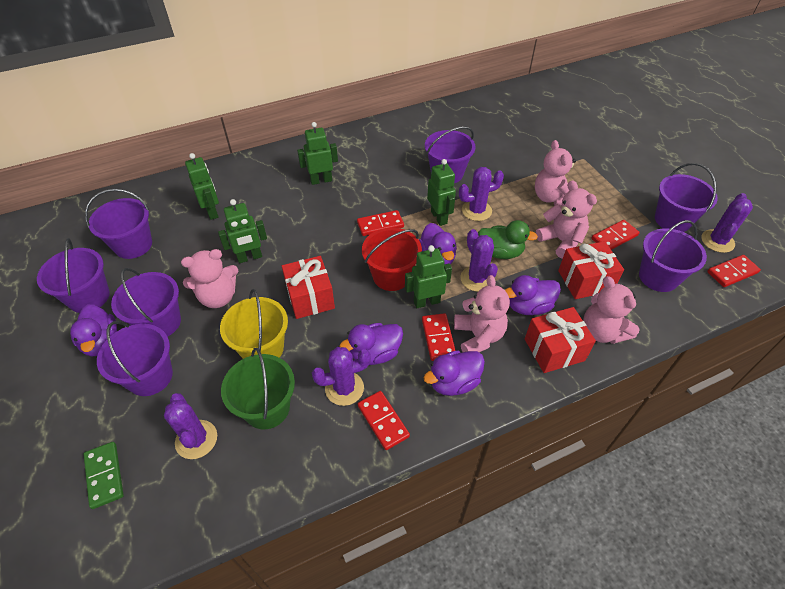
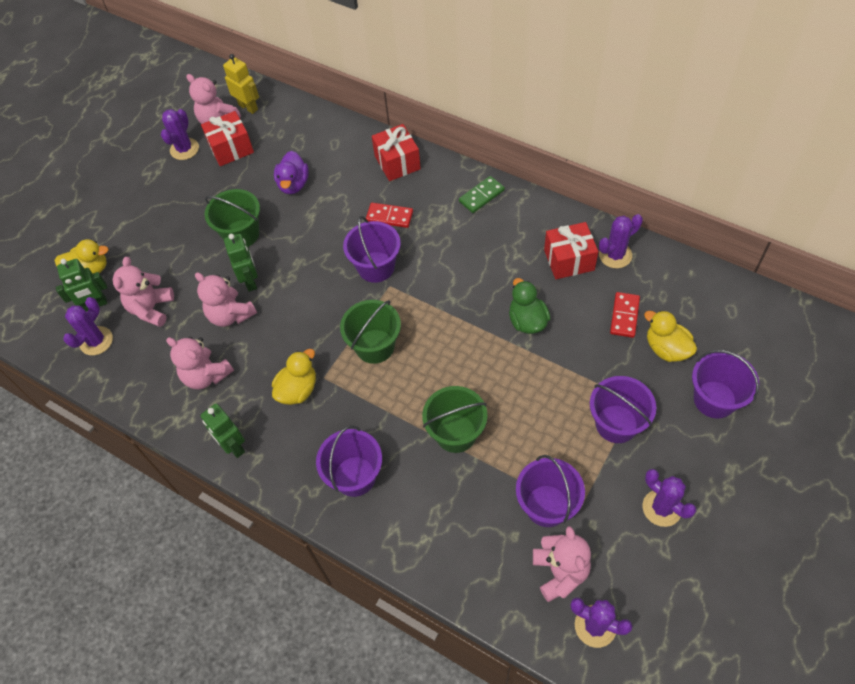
green bucket: 1 -> 3
green robot: 5 -> 3
purple bucket: 7 -> 5
purple duck: 5 -> 1
red bucket: 1 -> 0
red domino: 5 -> 2
yellow bucket: 1 -> 0
yellow duck: 0 -> 3
yellow robot: 0 -> 1

